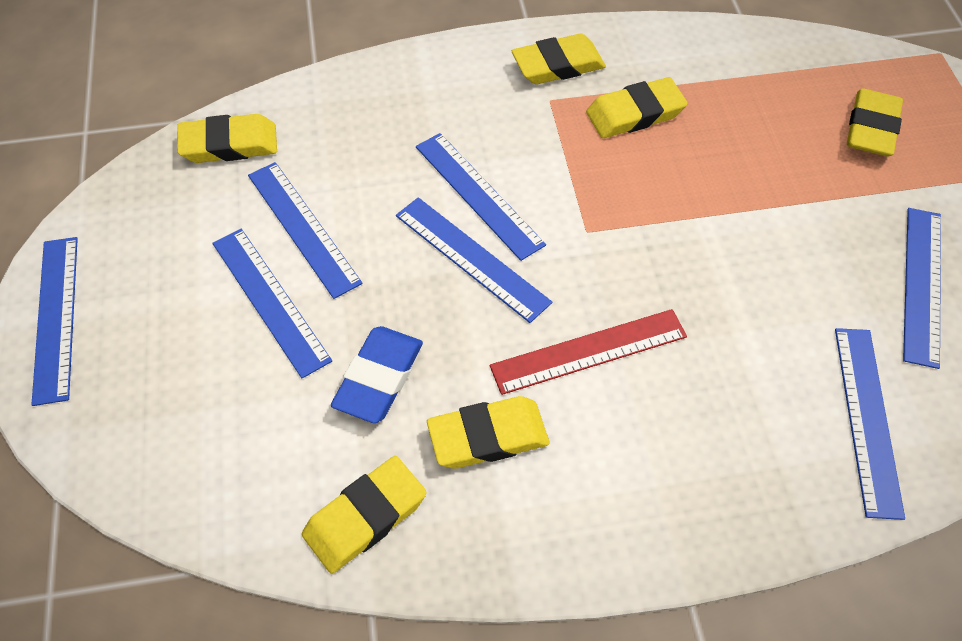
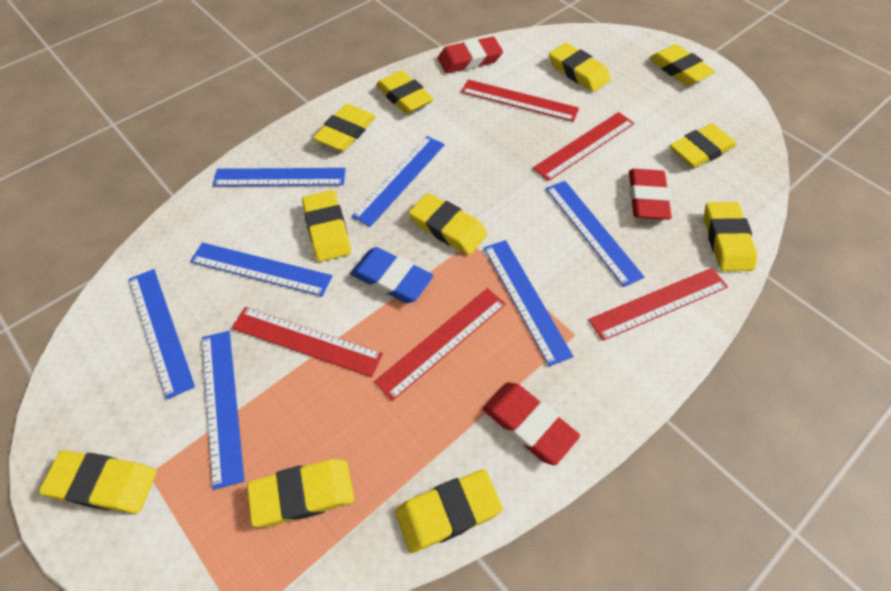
red eraser: 0 -> 3
red ruler: 1 -> 5
yellow eraser: 6 -> 11

